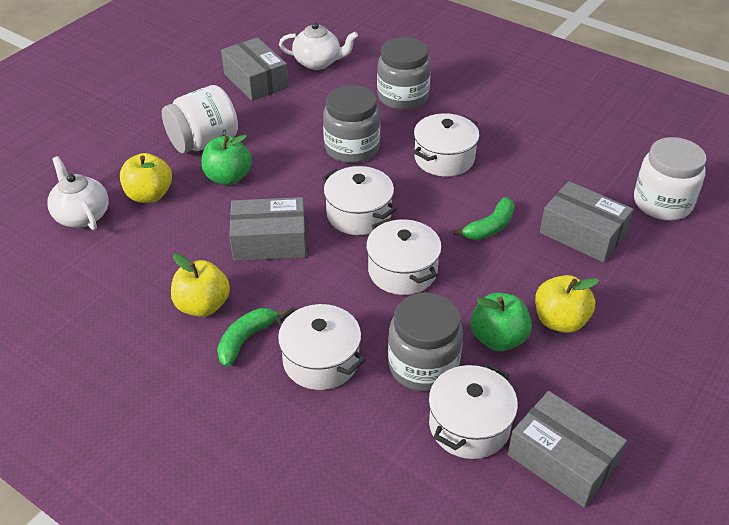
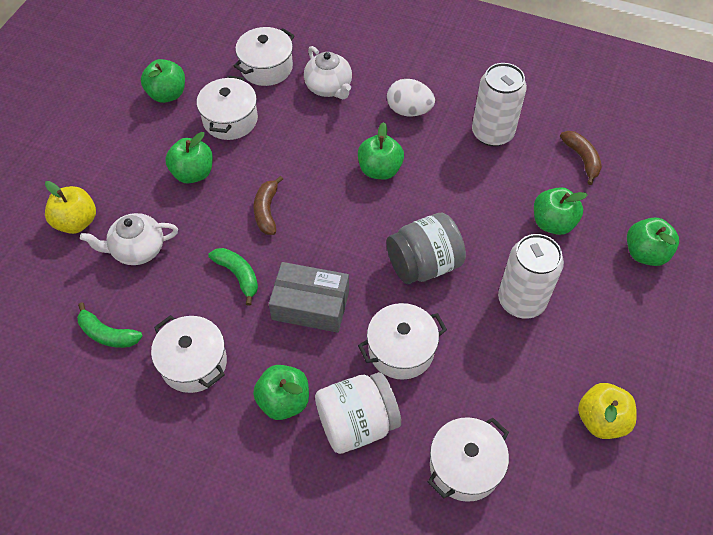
brown banana: 0 -> 2
green apple: 2 -> 6
grey box: 4 -> 1
grey jar: 3 -> 1
white can: 0 -> 2
white egg: 0 -> 1
white jar: 2 -> 1
yellow apple: 3 -> 2

